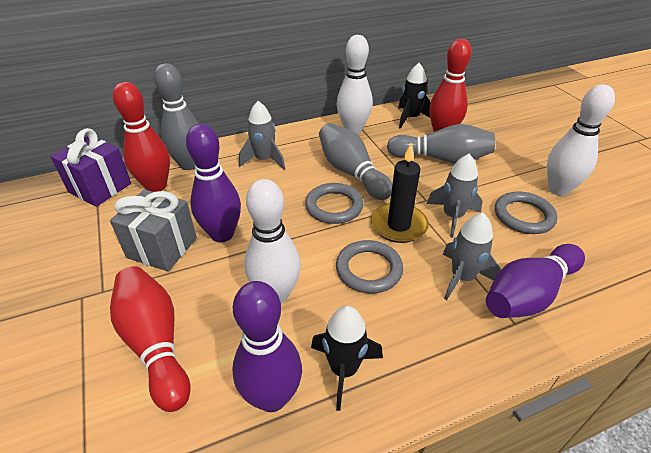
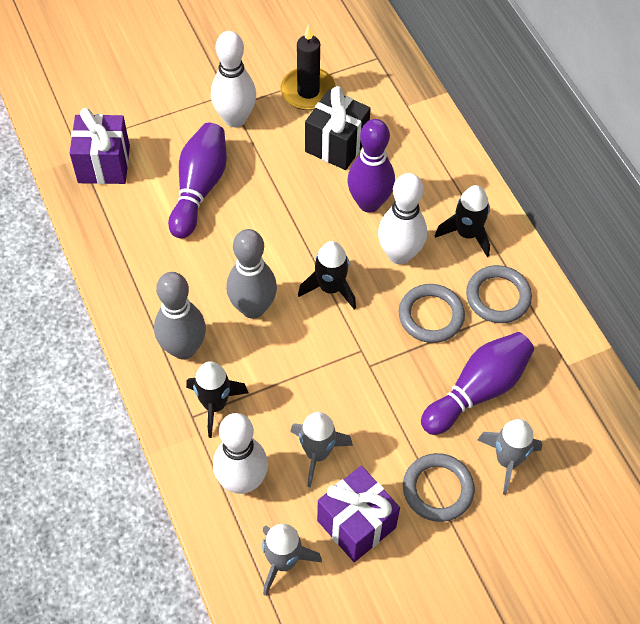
black gift: 0 -> 1
black rocket: 2 -> 3
grey bowling pin: 3 -> 2
grey gift: 1 -> 0
purple gift: 1 -> 2
red bowling pin: 3 -> 0

